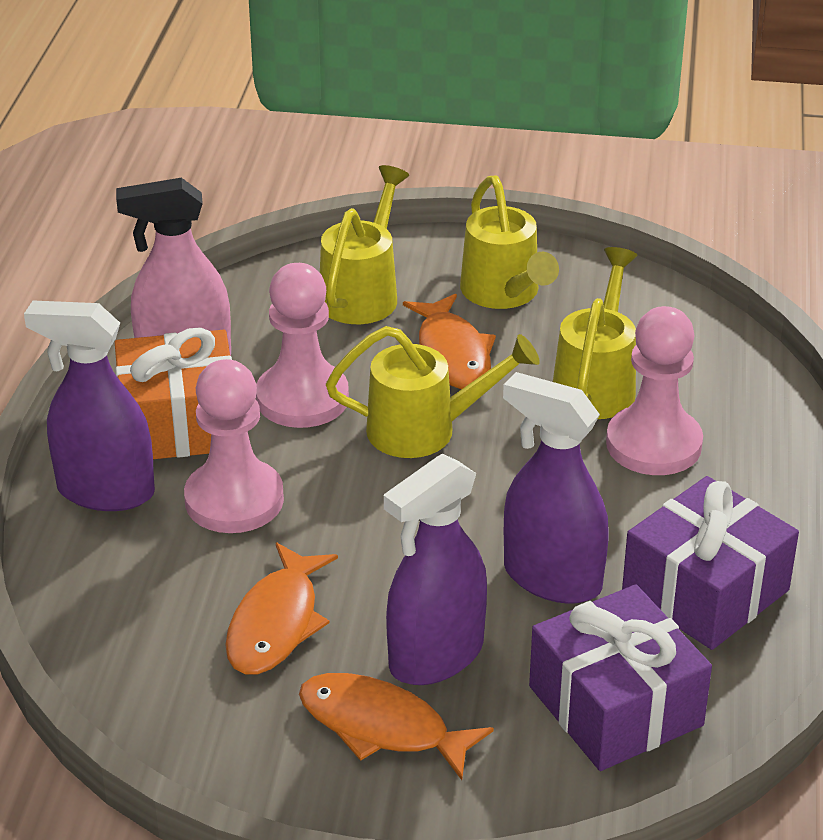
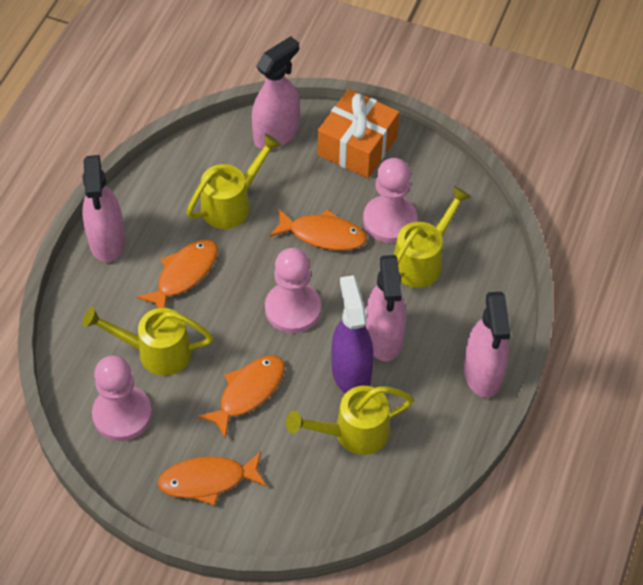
orange fish: 3 -> 4
pink spray bottle: 1 -> 4
purple gift: 2 -> 0
purple spray bottle: 3 -> 1

